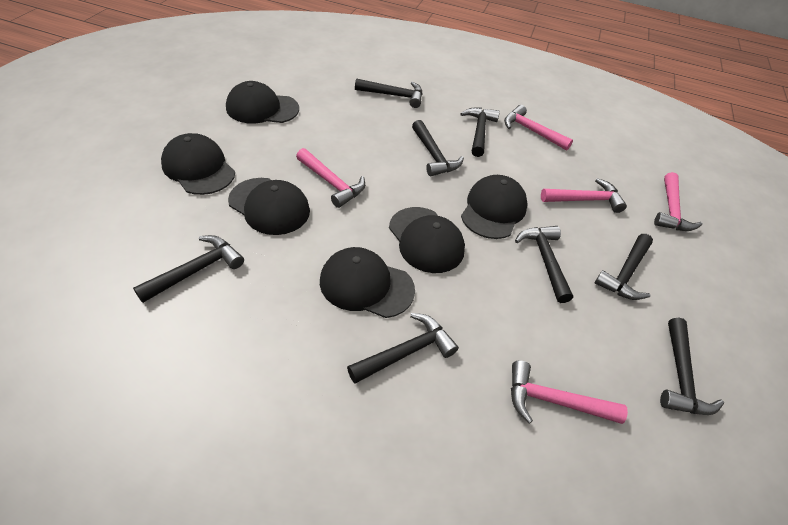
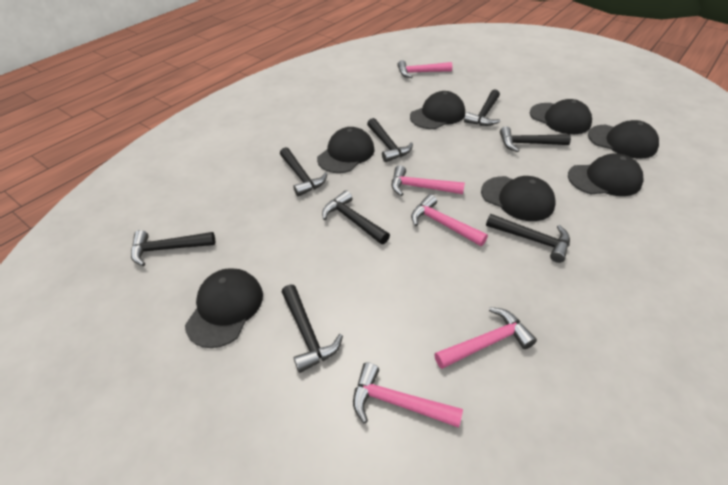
black cap: 6 -> 7

